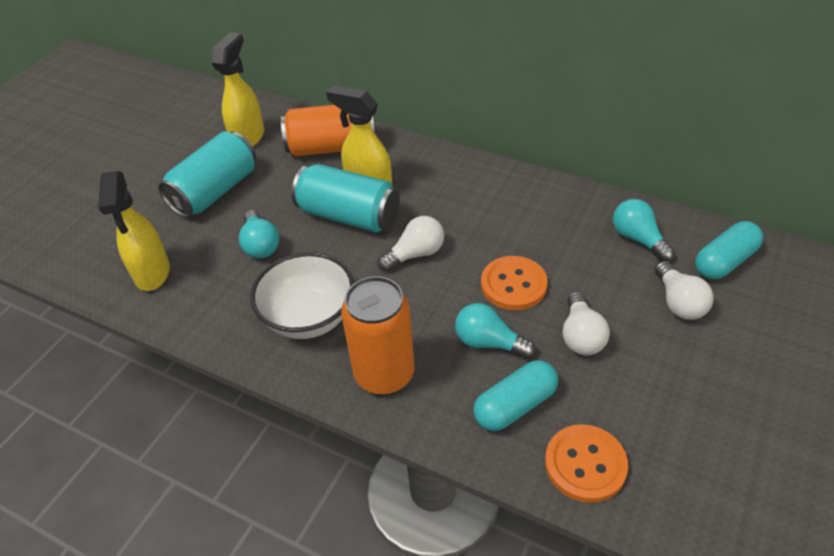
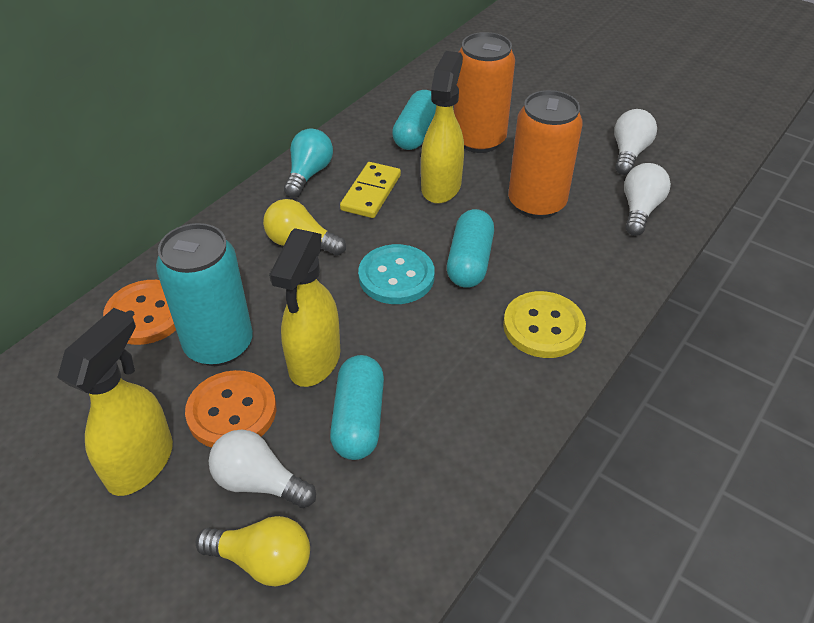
turquoise button: 0 -> 1
turquoise can: 2 -> 1
turquoise capsule: 2 -> 3
turquoise light bulb: 3 -> 1
white bowl: 1 -> 0
yellow button: 0 -> 1
yellow domino: 0 -> 1
yellow light bulb: 0 -> 2

